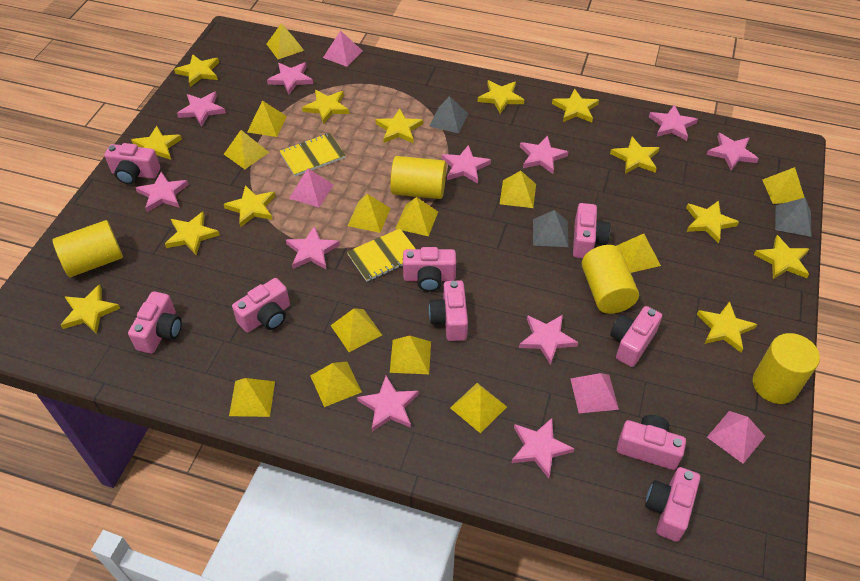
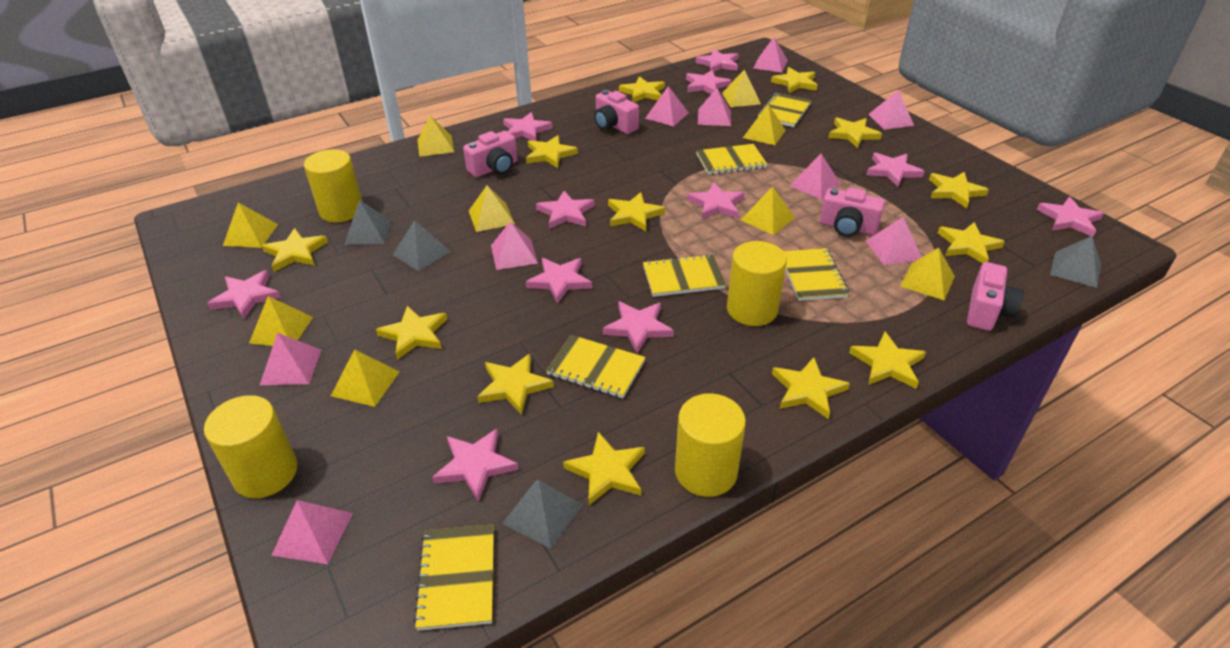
grey pyramid: 3 -> 4
pink camera: 9 -> 4
pink pyramid: 4 -> 9
yellow notebook: 2 -> 6
yellow pyramid: 13 -> 9

